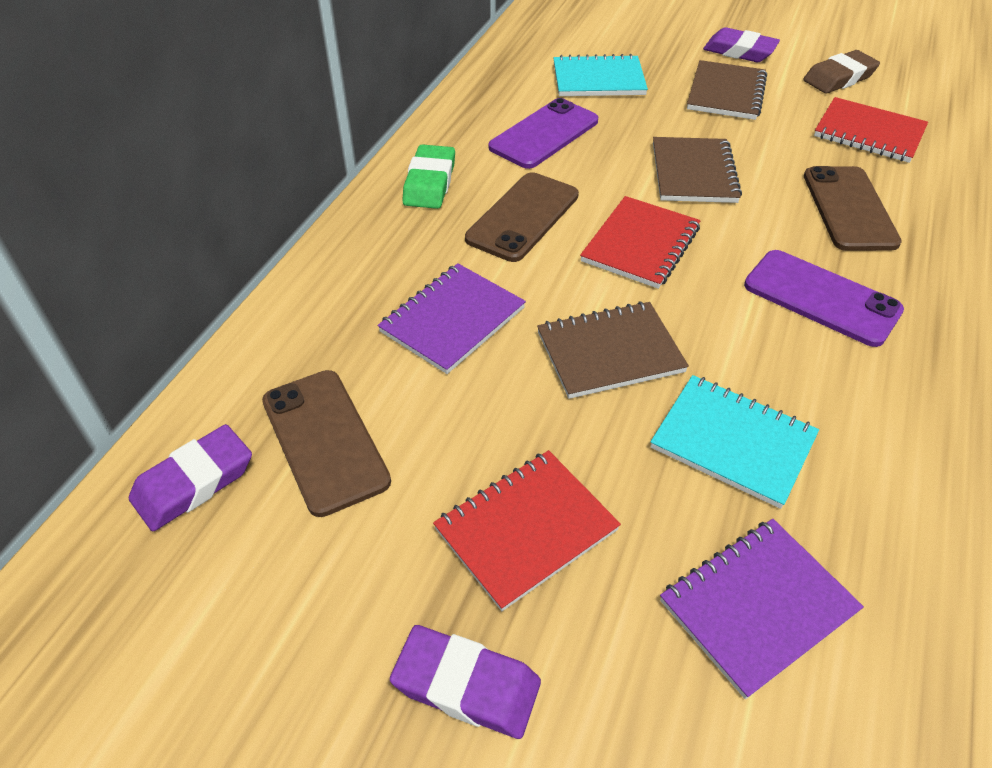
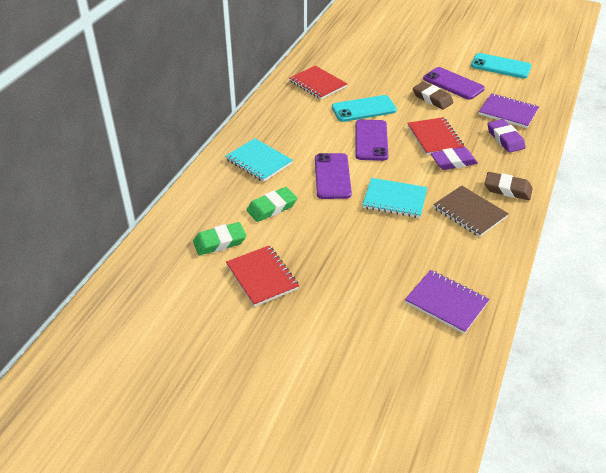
brown eraser: 1 -> 2
brown notebook: 3 -> 1
brown phone: 3 -> 0
green eraser: 1 -> 2
purple eraser: 3 -> 2
purple phone: 2 -> 3
turquoise phone: 0 -> 2

